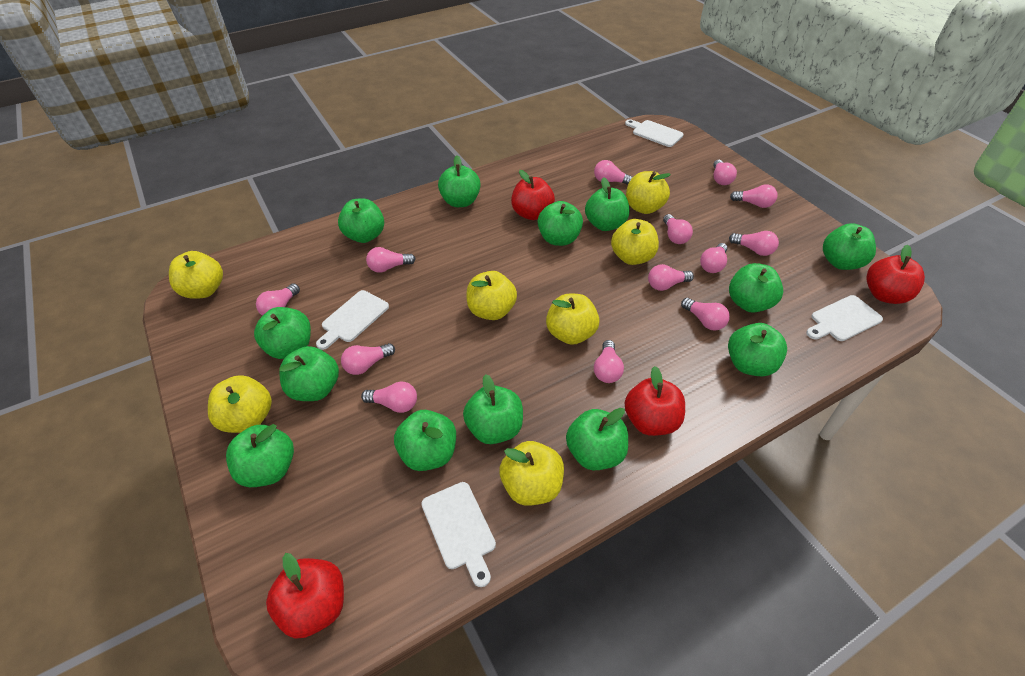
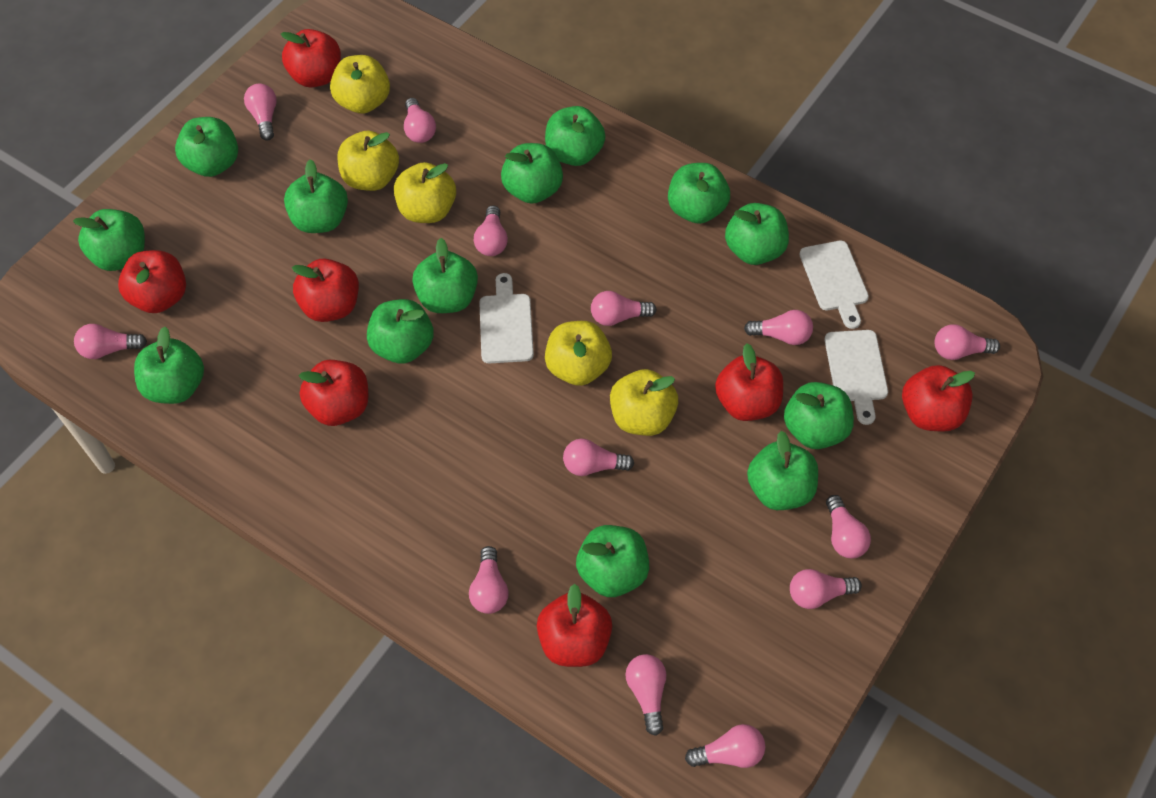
red apple: 4 -> 7
white cutting board: 4 -> 3
yellow apple: 7 -> 5

